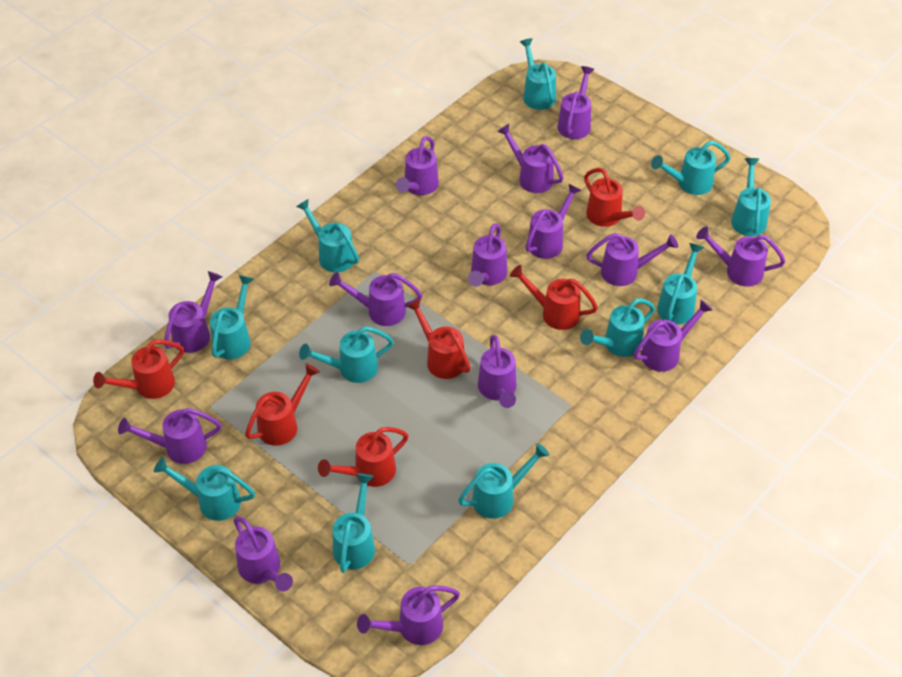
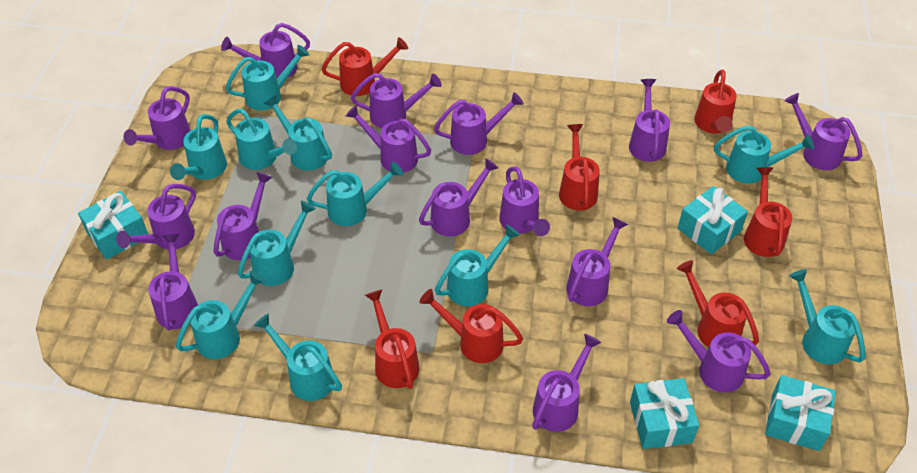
purple watering can: 14 -> 15
red watering can: 6 -> 7
turquoise gift: 0 -> 4

